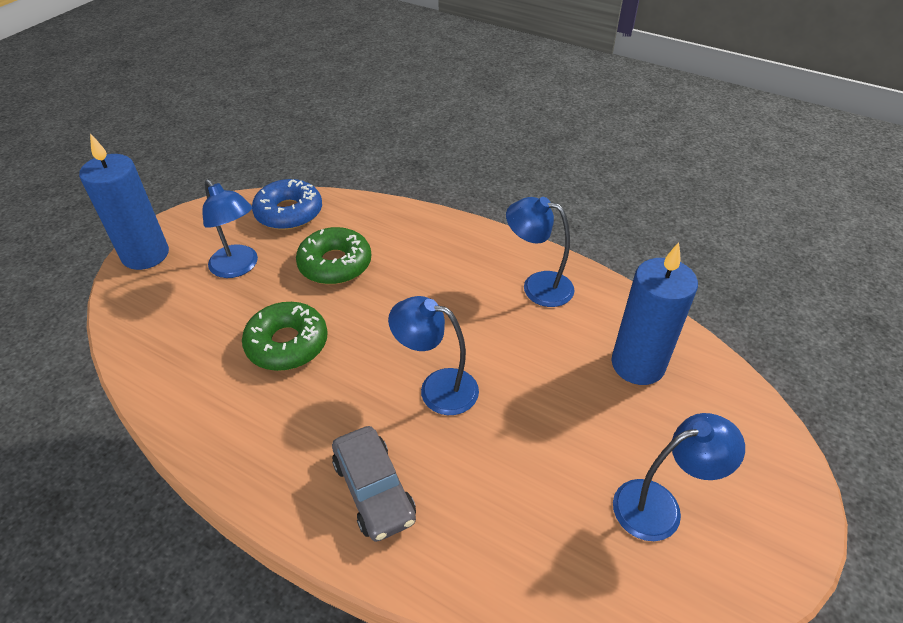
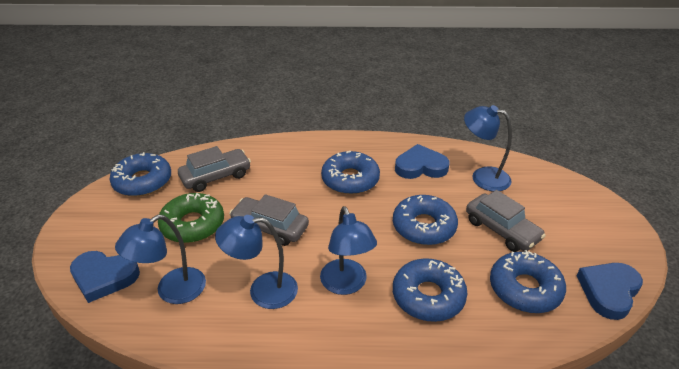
blue candle: 2 -> 0
blue donut: 1 -> 5
blue heart: 0 -> 3
green donut: 2 -> 1
grey car: 1 -> 3

